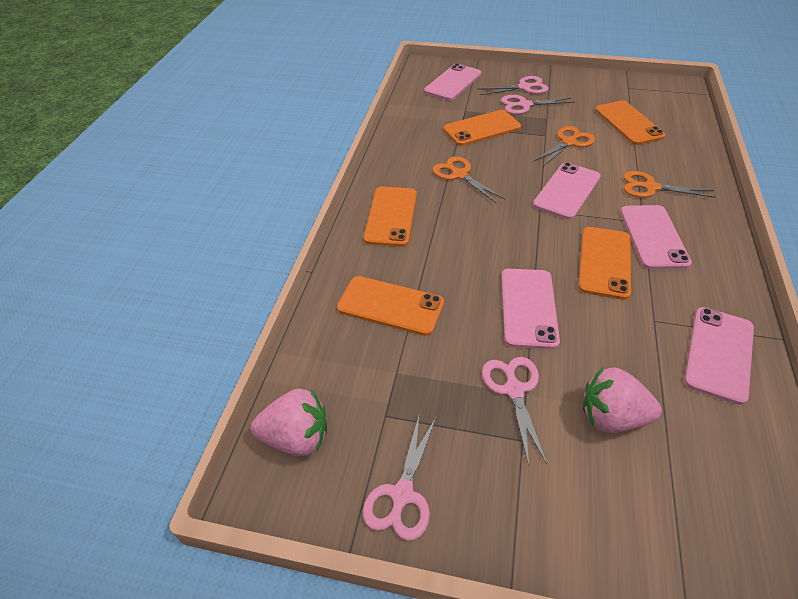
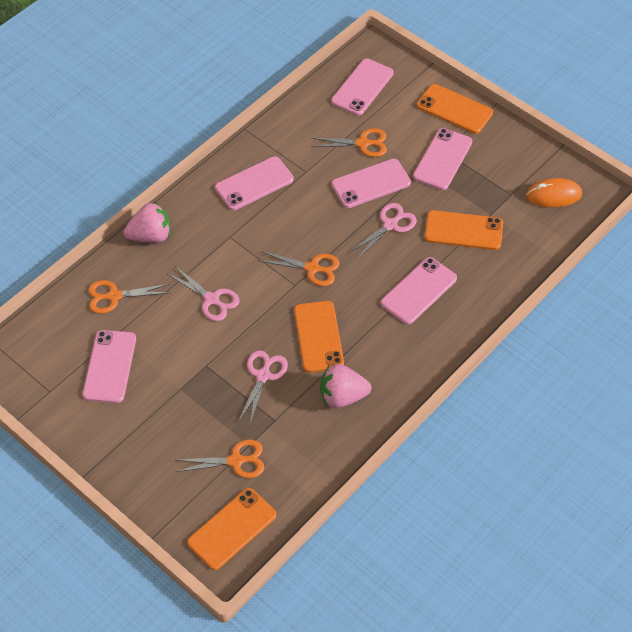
orange mouse: 0 -> 1
orange phone: 5 -> 4
orange scissors: 3 -> 4
pink phone: 5 -> 6
pink scissors: 4 -> 3

